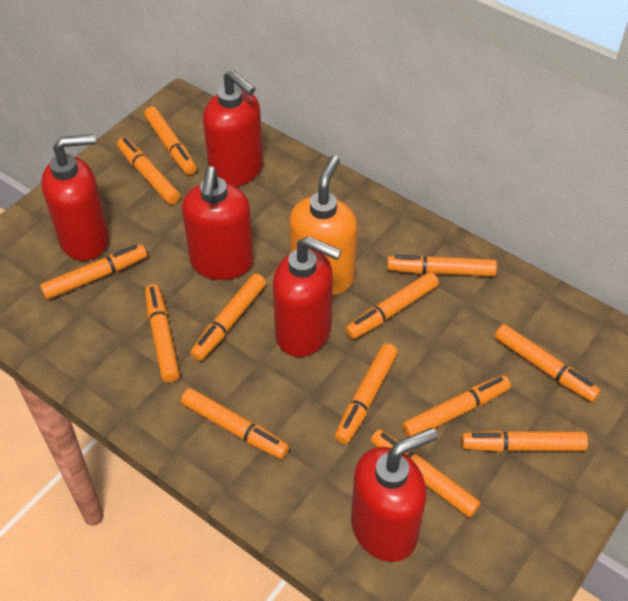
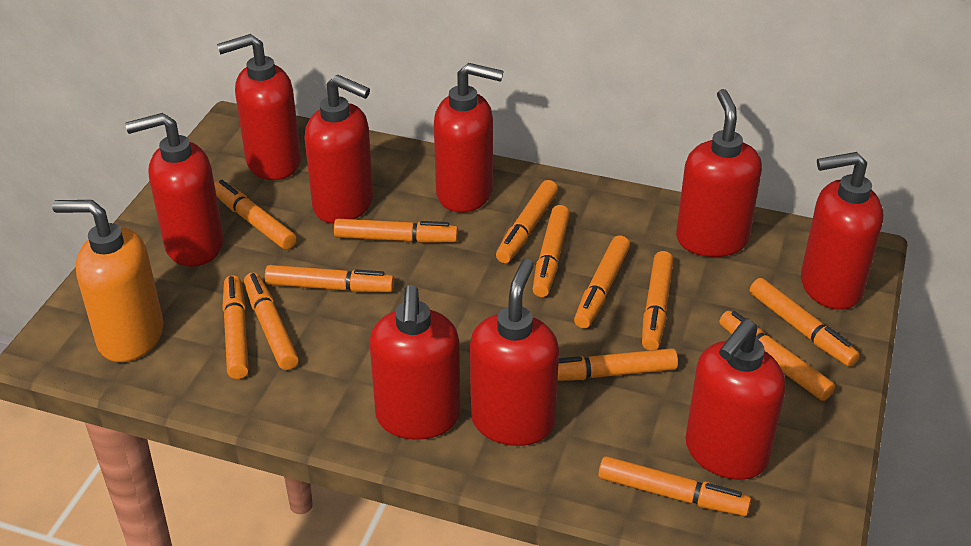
red soap dispenser: 5 -> 9

